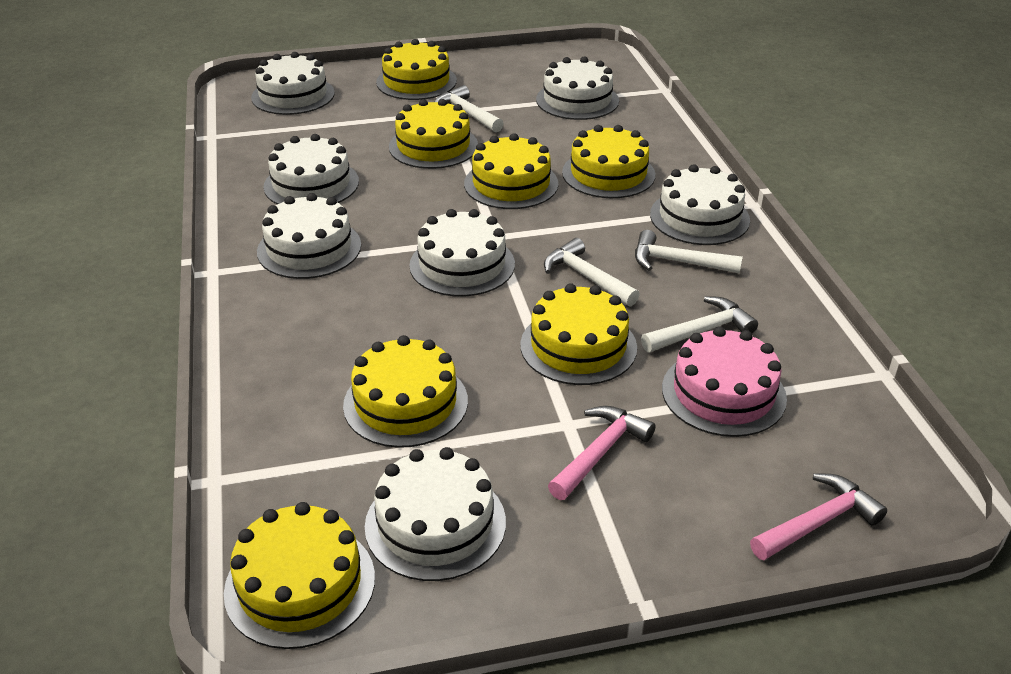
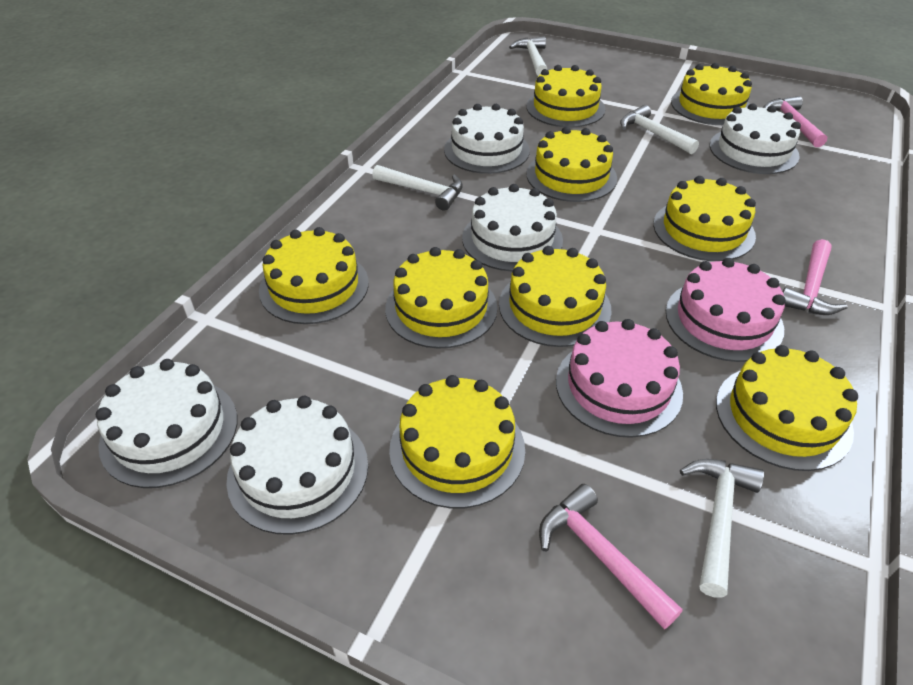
pink cake: 1 -> 2
pink hammer: 2 -> 3
white cake: 7 -> 5
yellow cake: 7 -> 9

